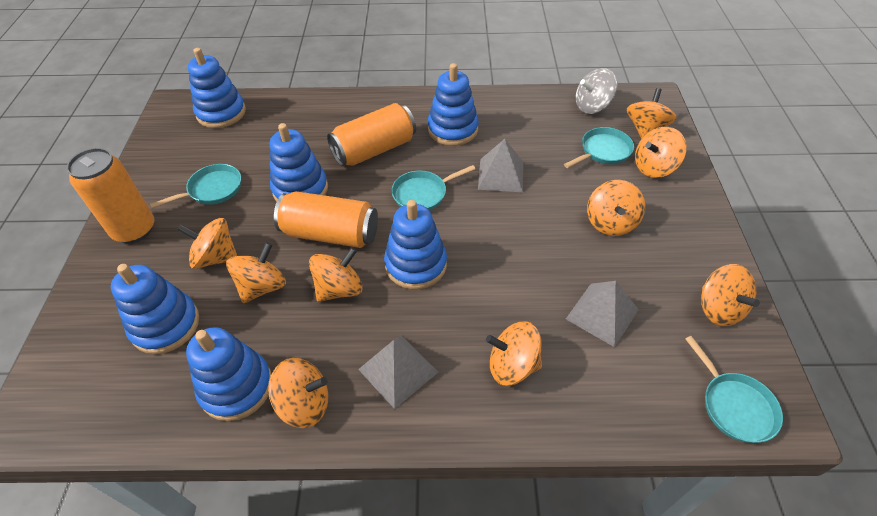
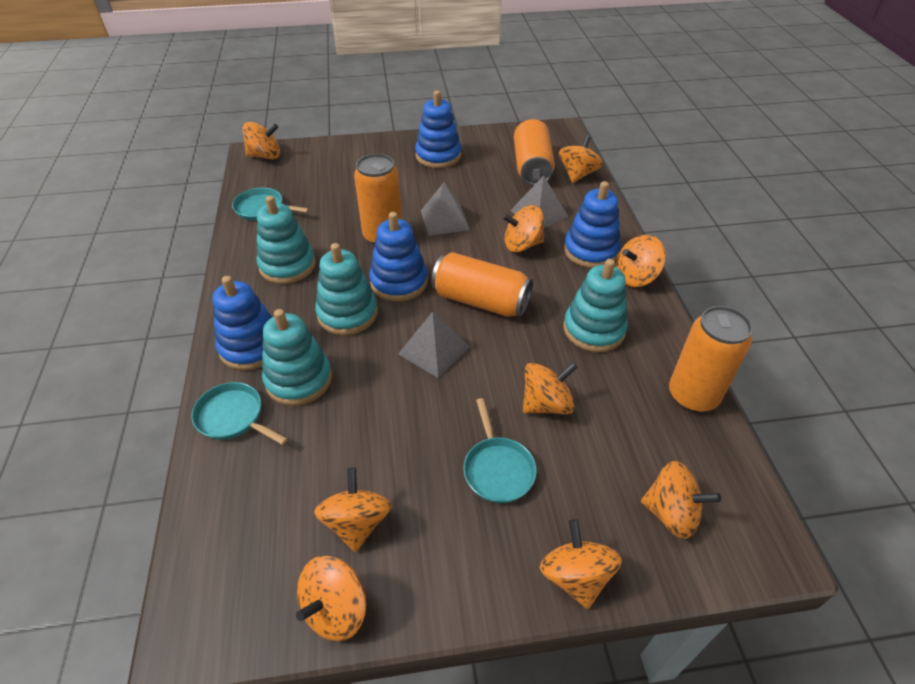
blue stacking toy: 6 -> 4
grey spinning top: 1 -> 0
orange can: 3 -> 4
turquoise pan: 4 -> 3
turquoise stacking toy: 0 -> 4

